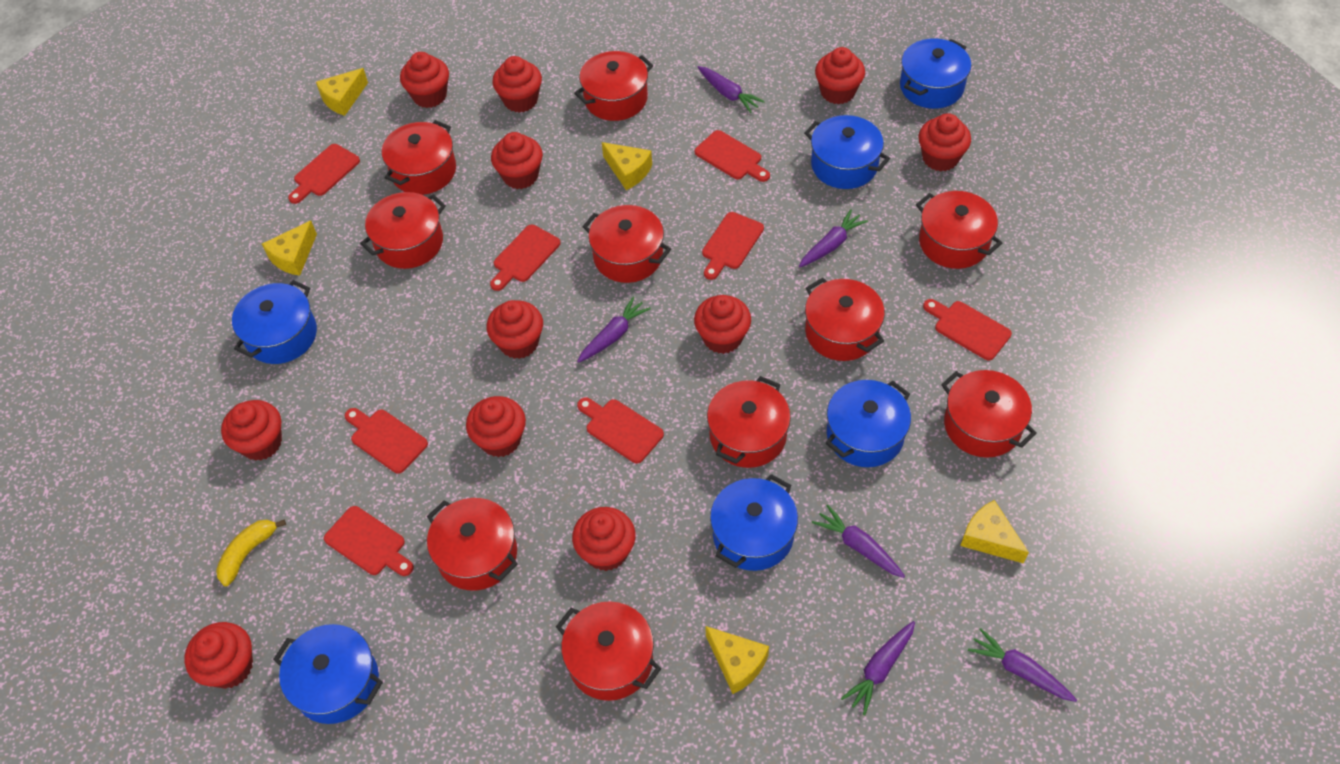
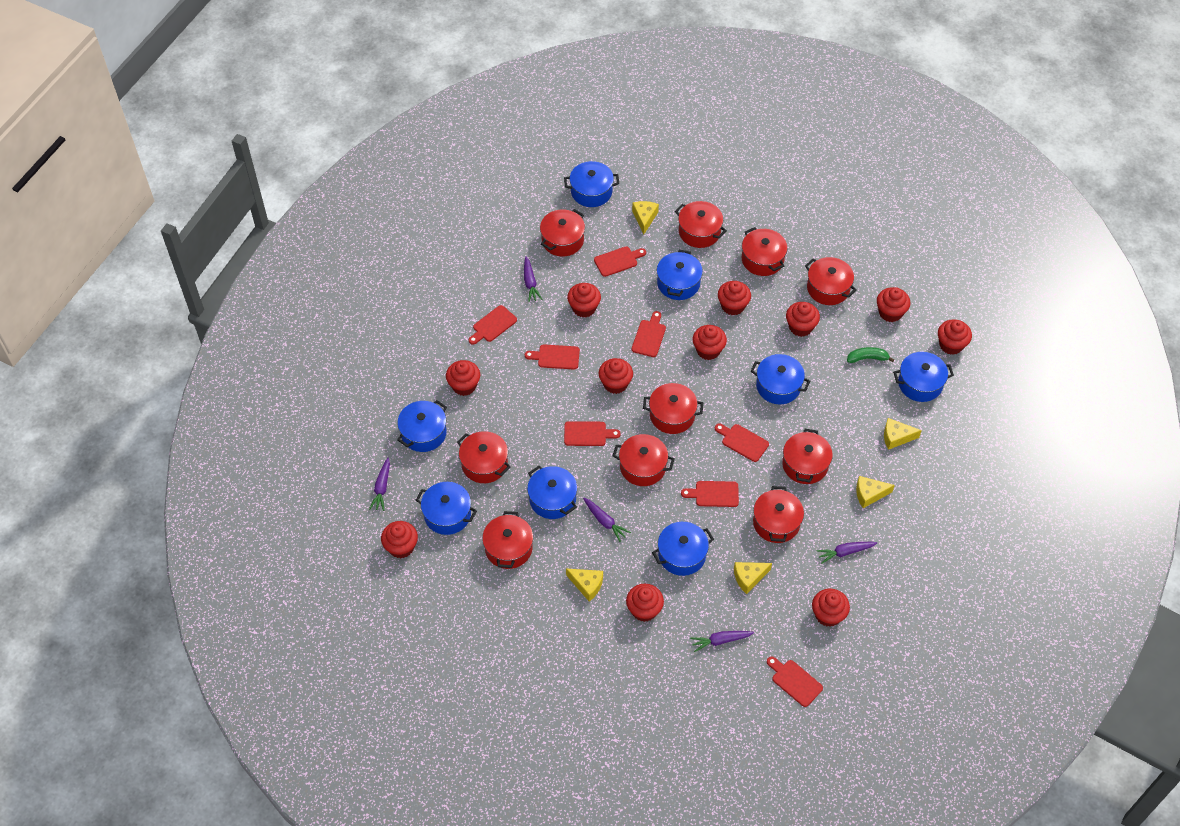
blue pot: 6 -> 8
green banana: 0 -> 1
purple carrot: 6 -> 5
yellow banana: 1 -> 0

